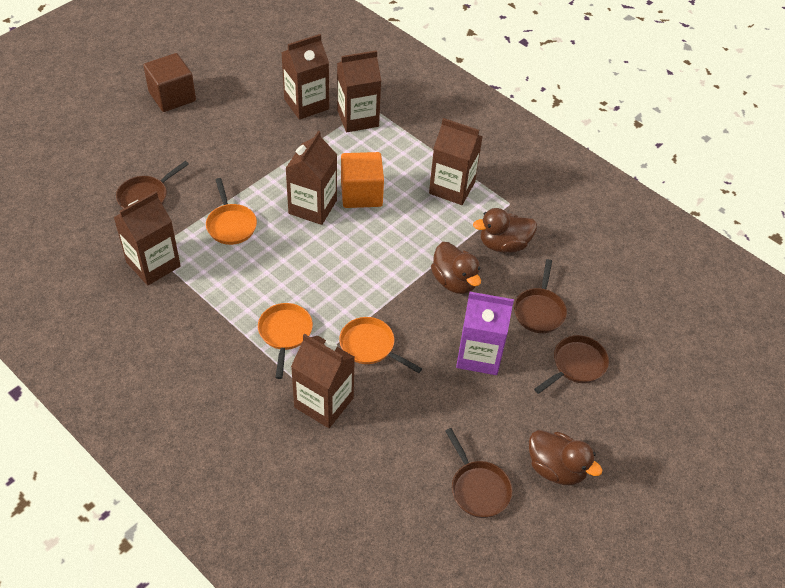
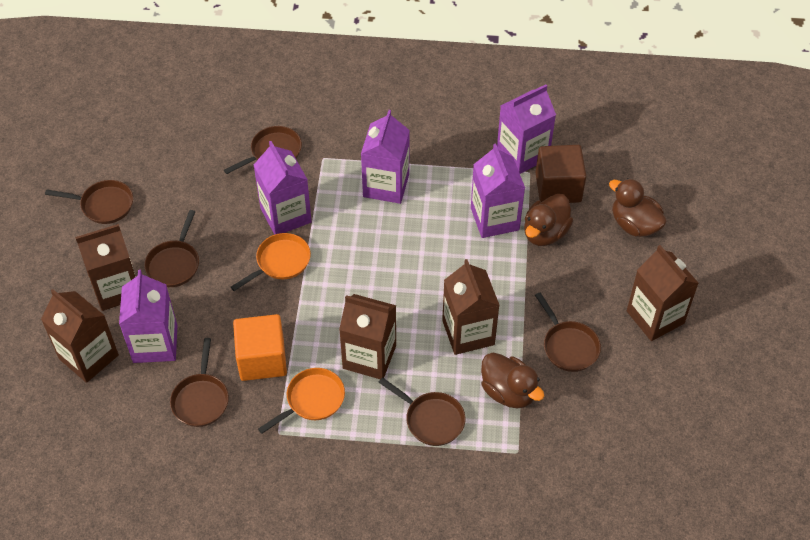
brown carton: 6 -> 5
brown pan: 4 -> 6
orange pan: 3 -> 2
purple carton: 1 -> 5

